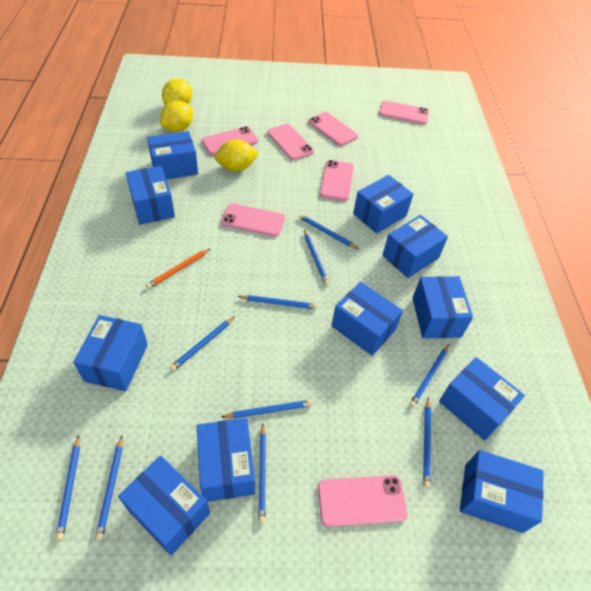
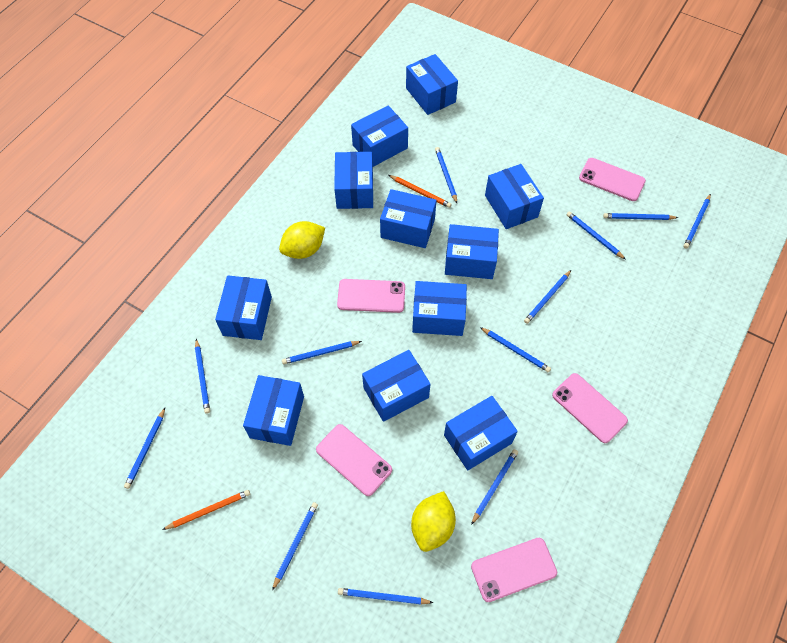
blue pencil: 10 -> 12
orange pencil: 1 -> 2
pink phone: 7 -> 5
yellow lemon: 3 -> 2

